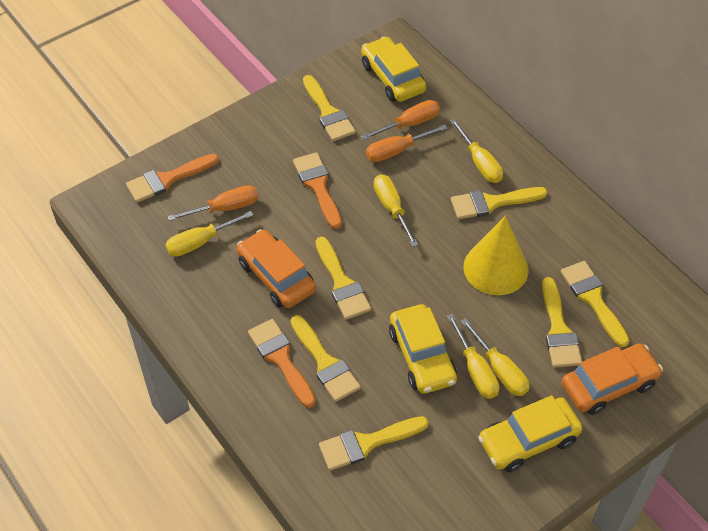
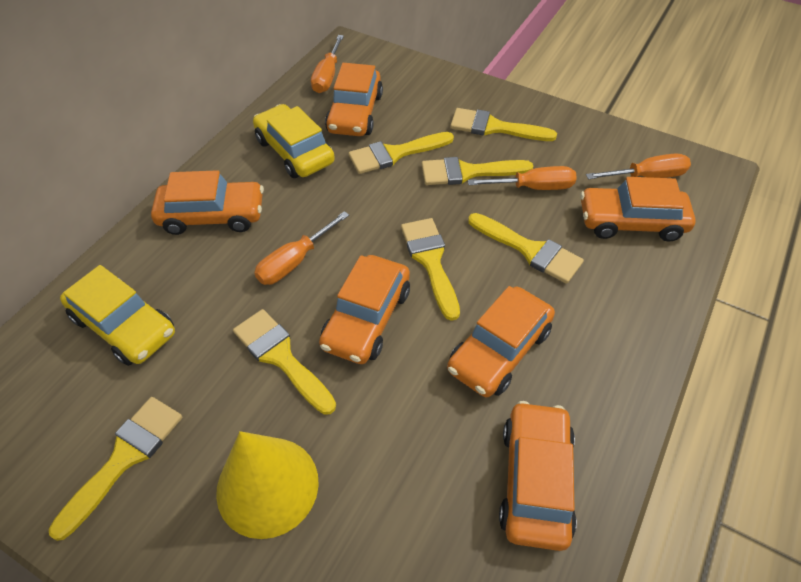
orange brush: 3 -> 0
orange car: 2 -> 6
orange screwdriver: 3 -> 4
yellow car: 3 -> 2
yellow screwdriver: 5 -> 0

